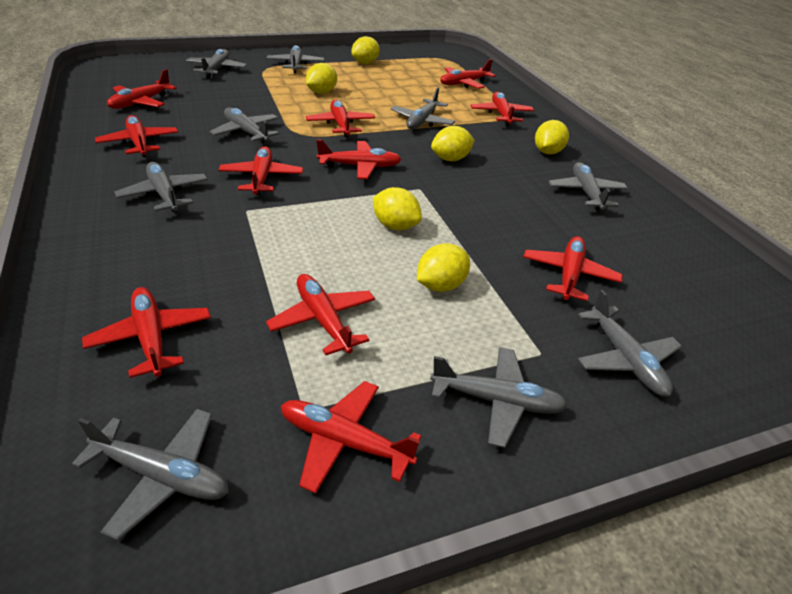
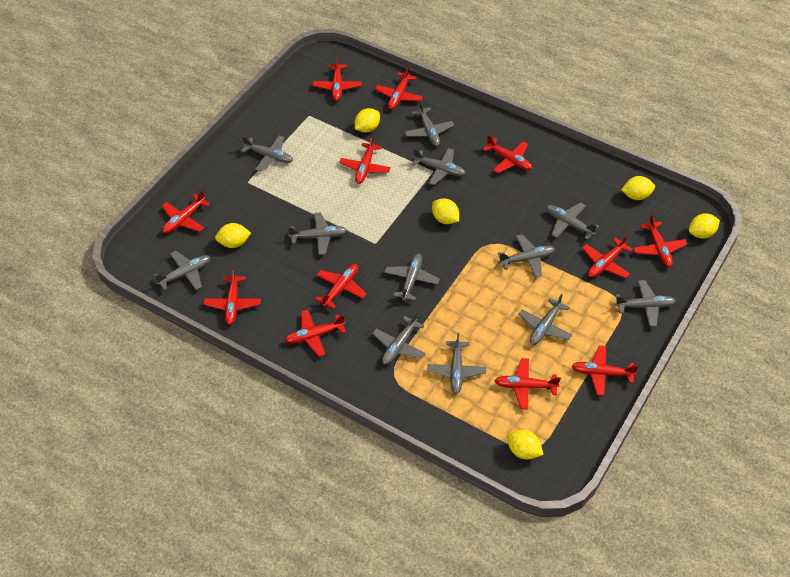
grey plane: 9 -> 12
red plane: 11 -> 12

